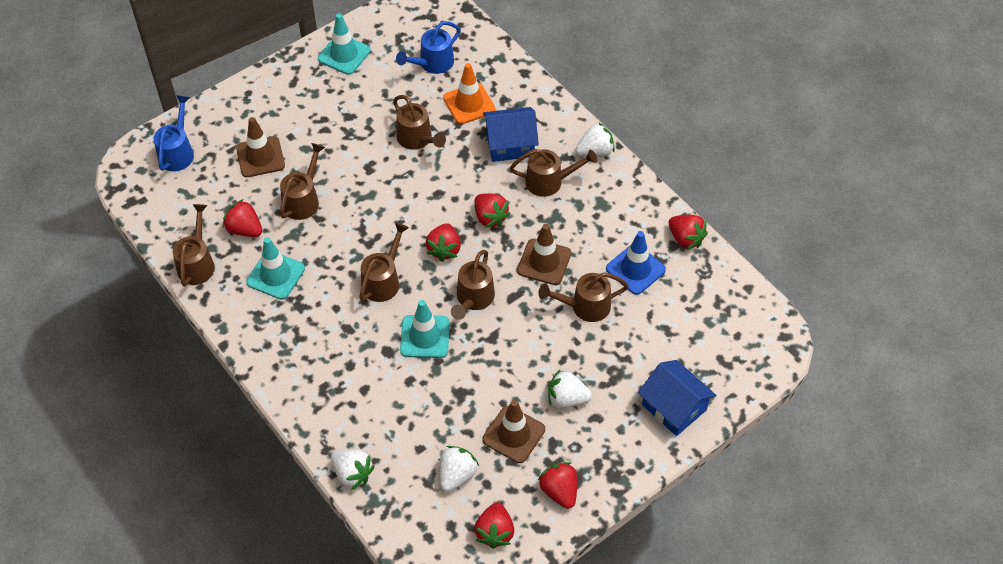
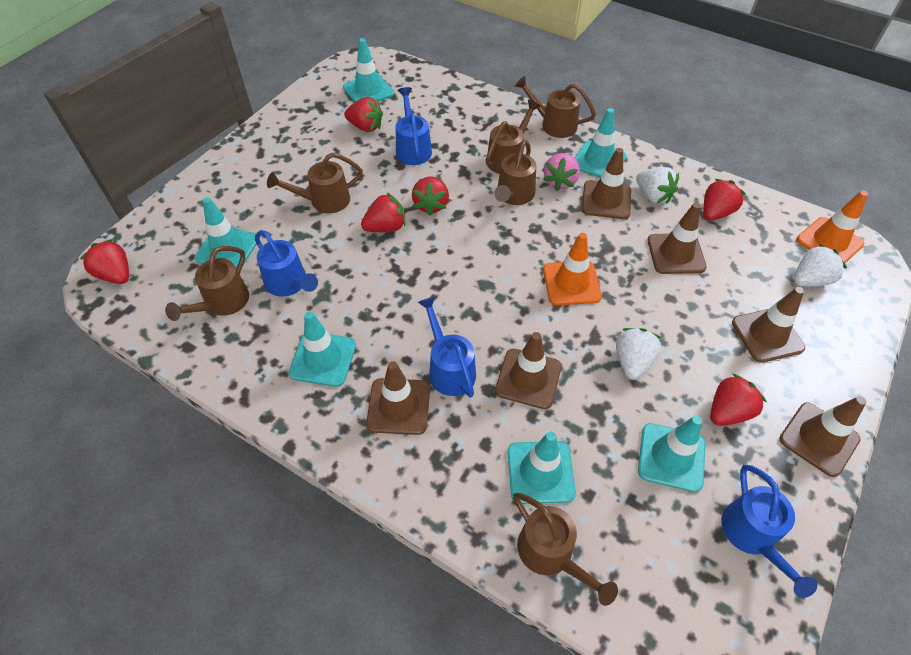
blue house: 2 -> 0
blue traffic cone: 1 -> 0
blue watering can: 2 -> 4
brown traffic cone: 3 -> 6
brown watering can: 7 -> 6
orange traffic cone: 1 -> 2
pink strawberry: 0 -> 1
turquoise traffic cone: 3 -> 6
white strawberry: 4 -> 3

